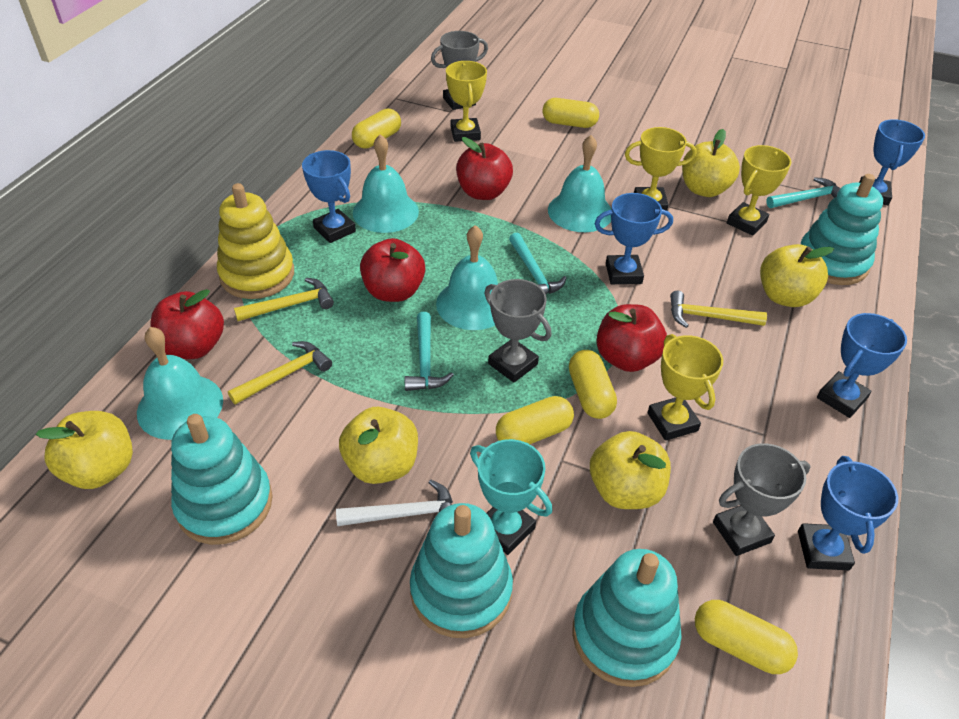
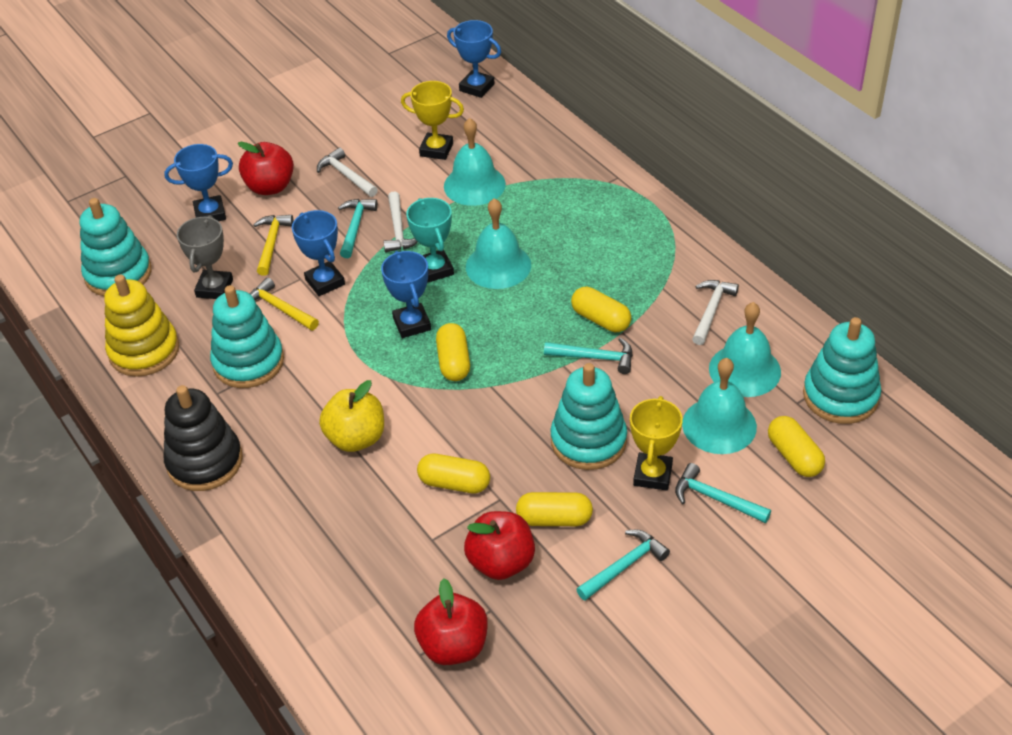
black stacking toy: 0 -> 1
blue trophy: 5 -> 4
grey trophy: 3 -> 1
red apple: 4 -> 3
turquoise hammer: 3 -> 4
white hammer: 1 -> 3
yellow apple: 5 -> 1
yellow hammer: 3 -> 2
yellow trophy: 4 -> 2

